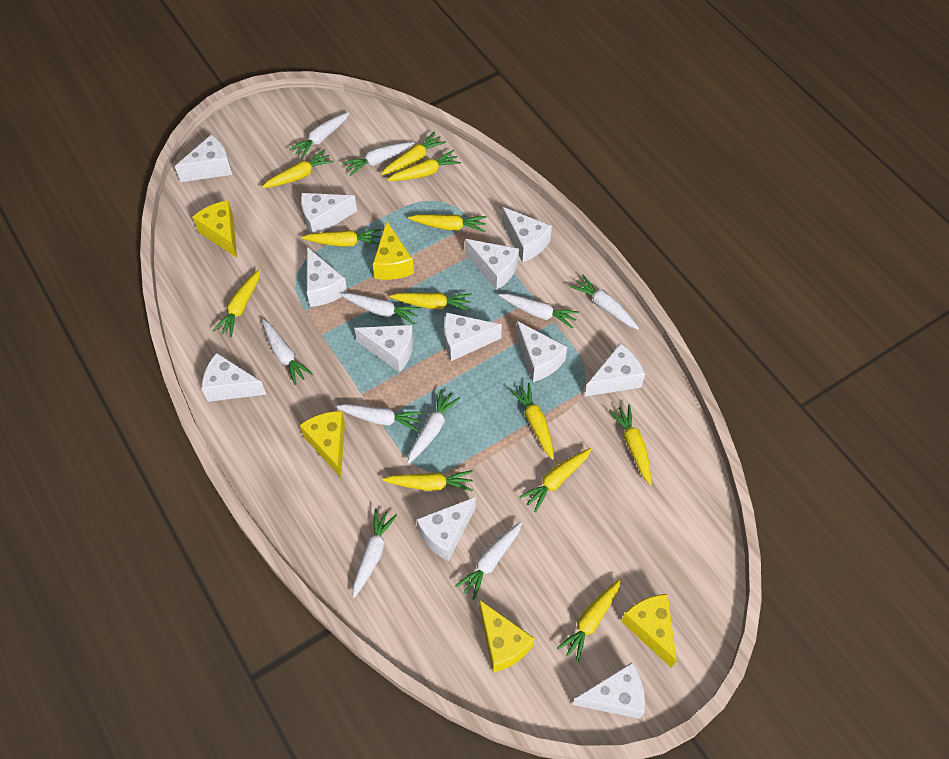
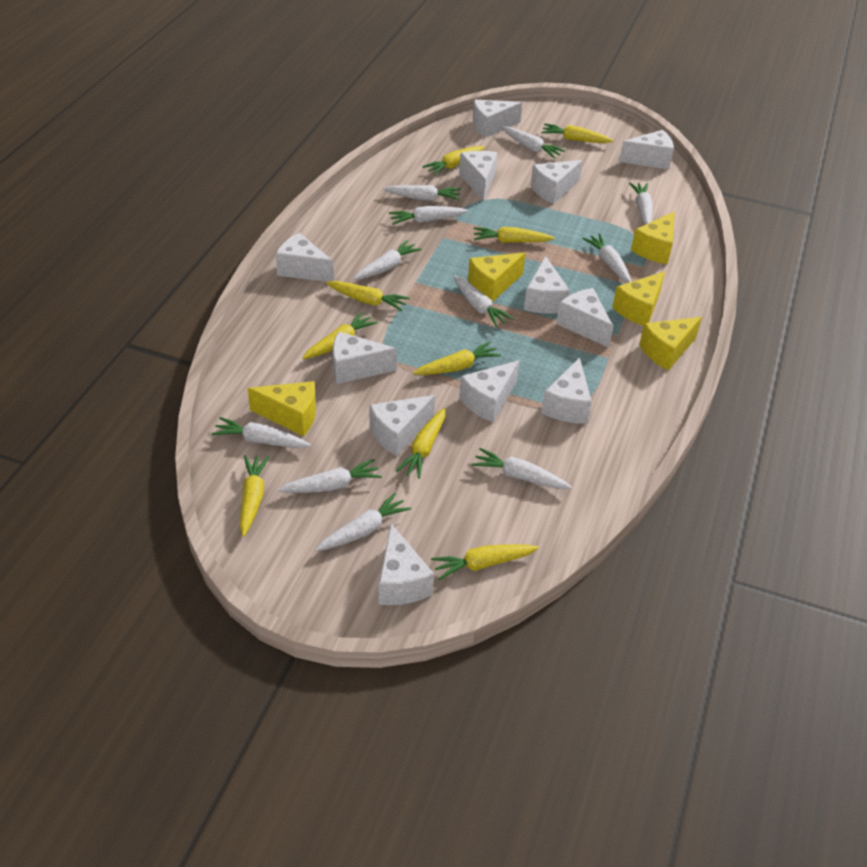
white carrot: 10 -> 11
yellow carrot: 12 -> 9

